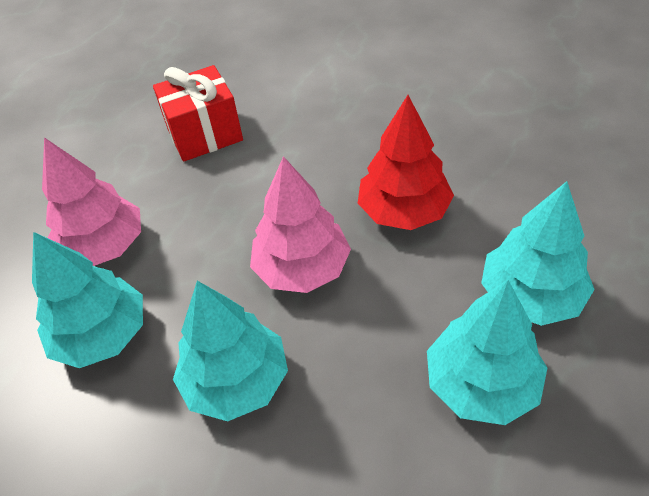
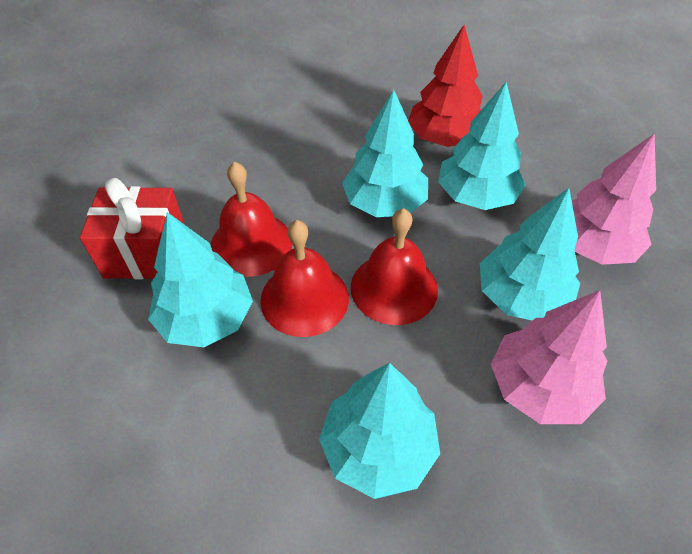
red bell: 0 -> 3
turquoise tree: 4 -> 5

